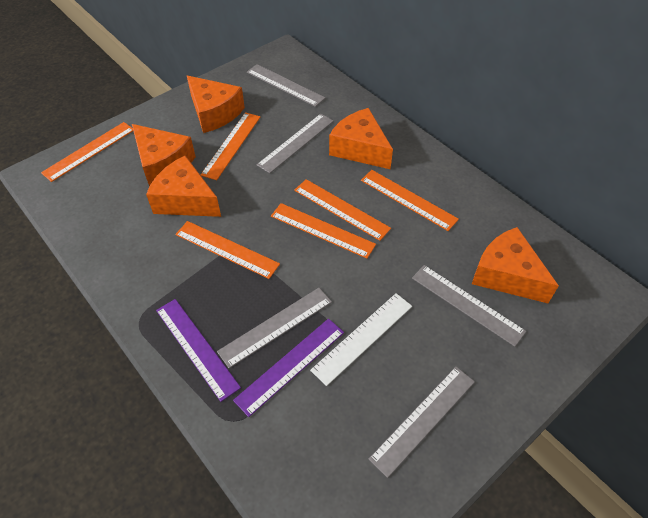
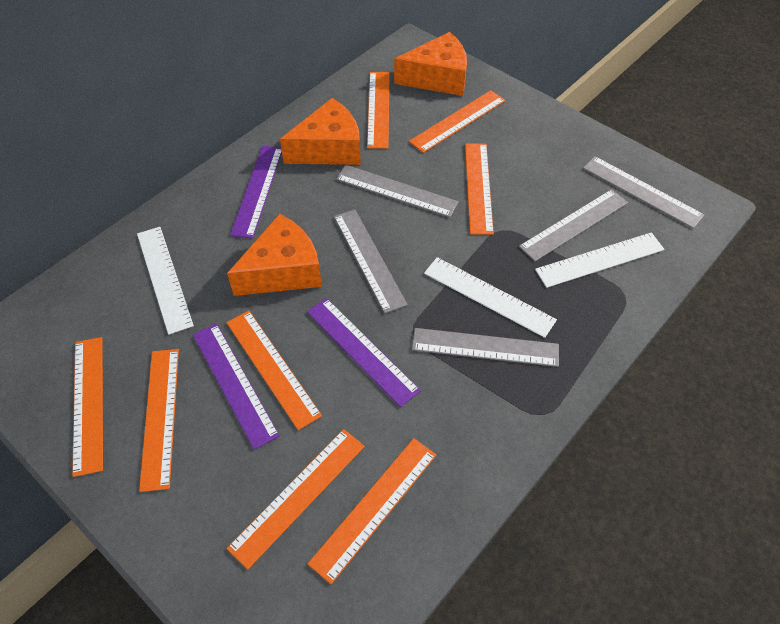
orange cheese: 5 -> 3
orange ruler: 6 -> 8
purple ruler: 2 -> 3
white ruler: 1 -> 3

